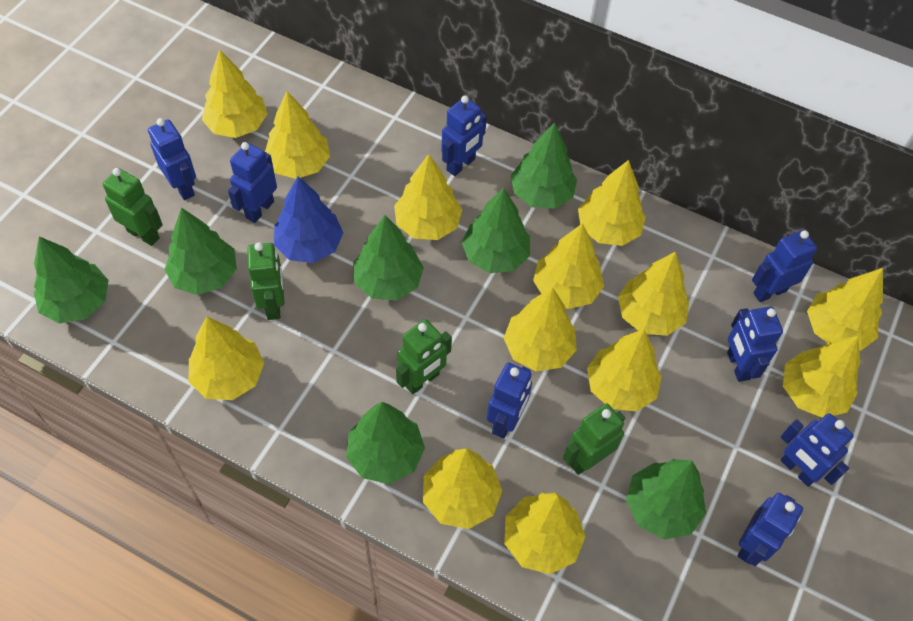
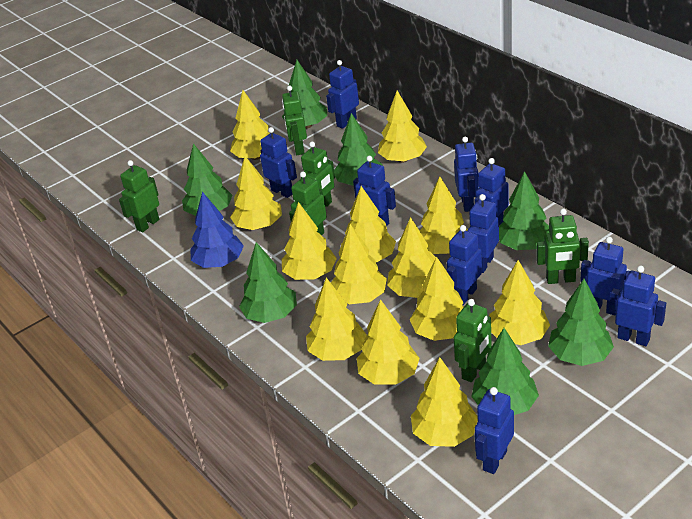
blue robot: 8 -> 10
green robot: 4 -> 6

